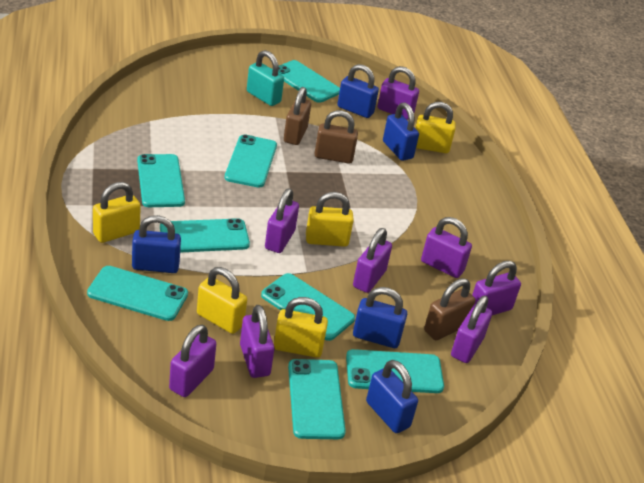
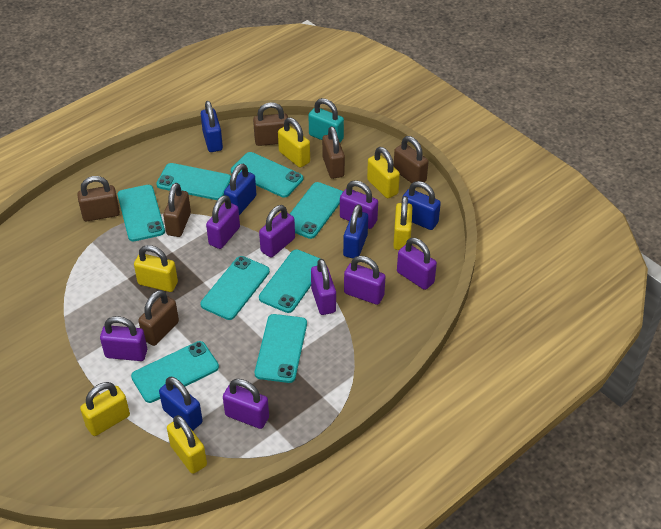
brown padlock: 3 -> 6
yellow padlock: 5 -> 6

